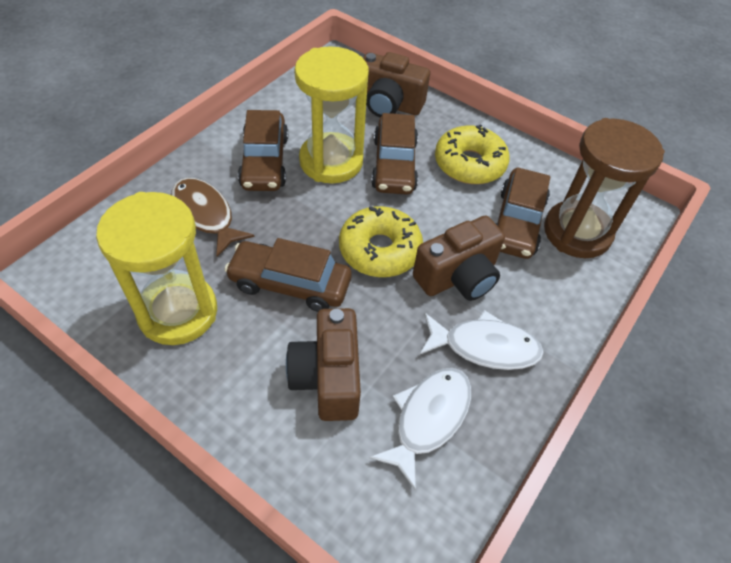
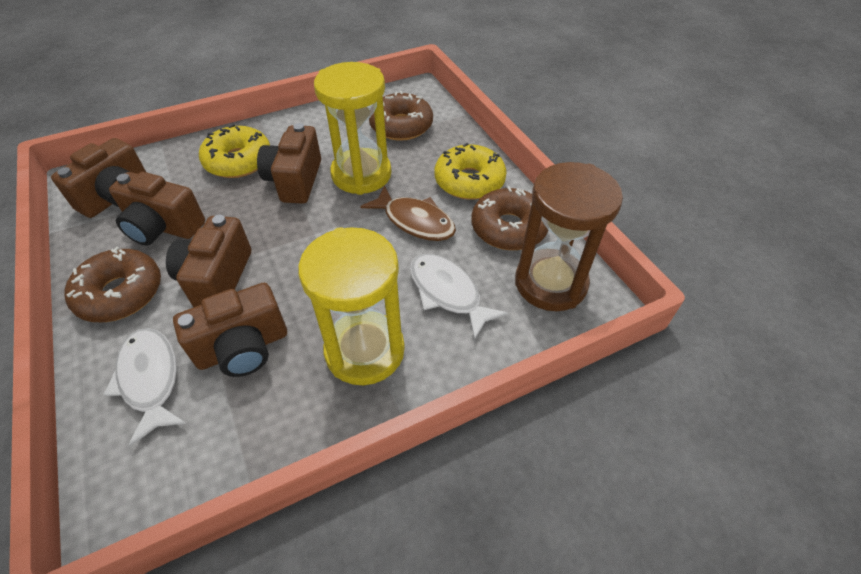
brown camera: 3 -> 5
brown car: 4 -> 0
brown donut: 0 -> 3

